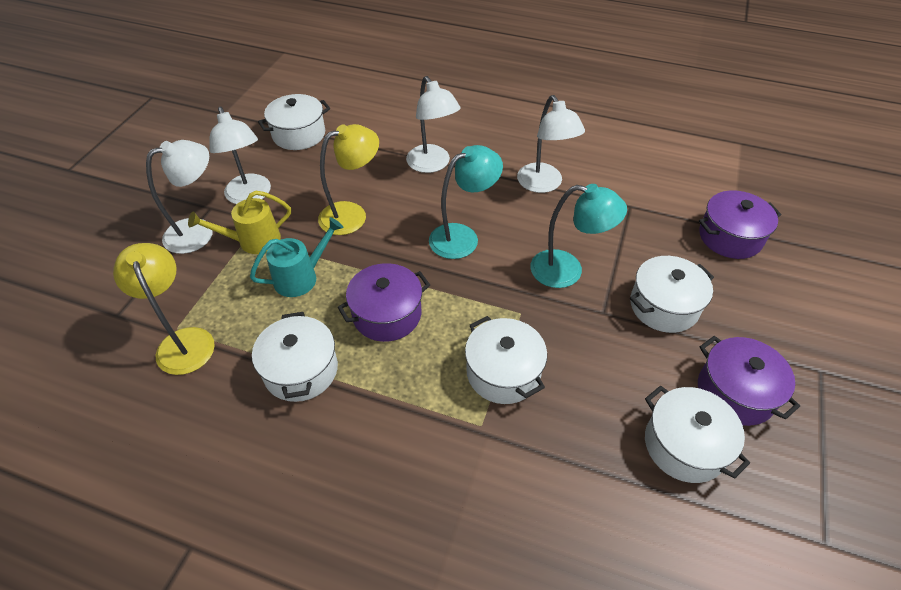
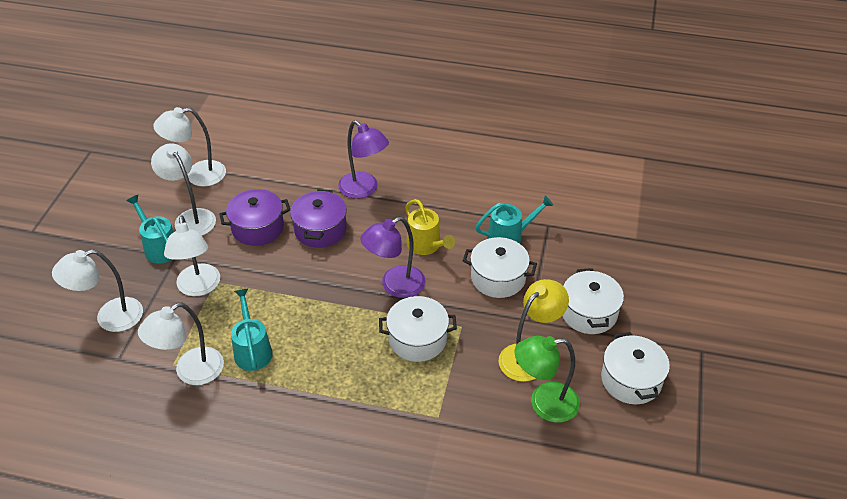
green lamp: 0 -> 1
purple lamp: 0 -> 2
purple pot: 3 -> 2
turquoise lamp: 2 -> 0
turquoise watering can: 1 -> 3
white lamp: 4 -> 5
white pot: 5 -> 4
yellow lamp: 2 -> 1

